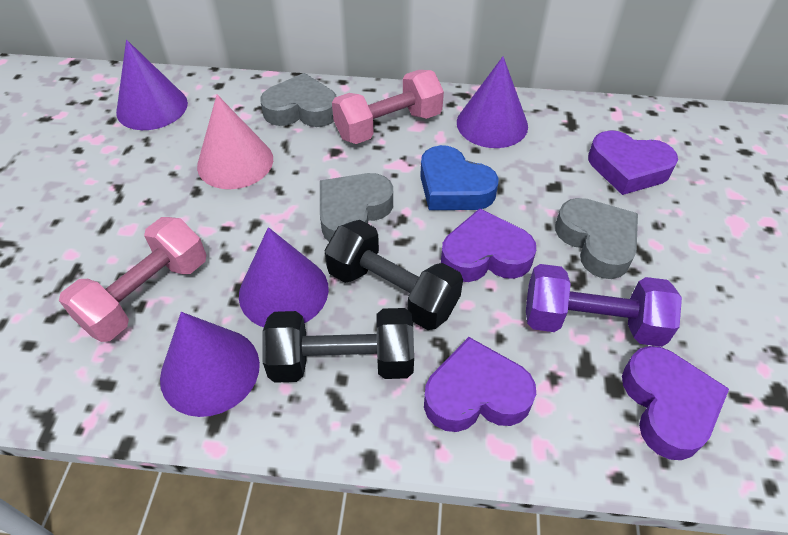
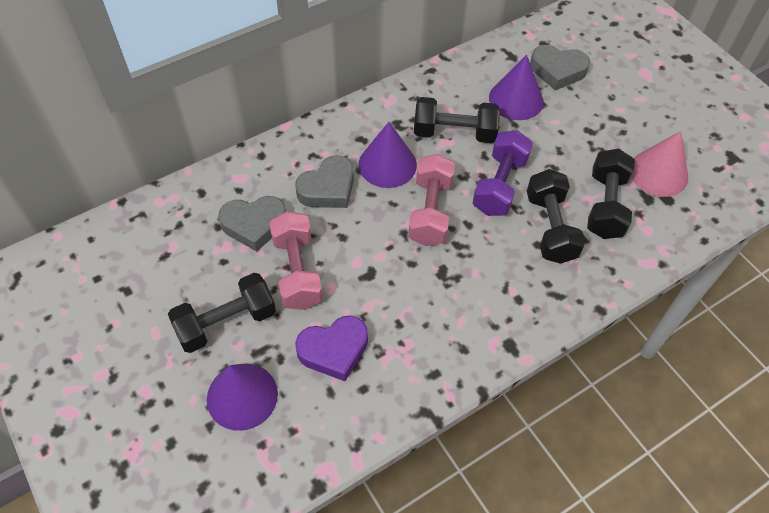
black dumbbell: 2 -> 4
blue heart: 1 -> 0
purple cone: 4 -> 3
purple heart: 4 -> 1

